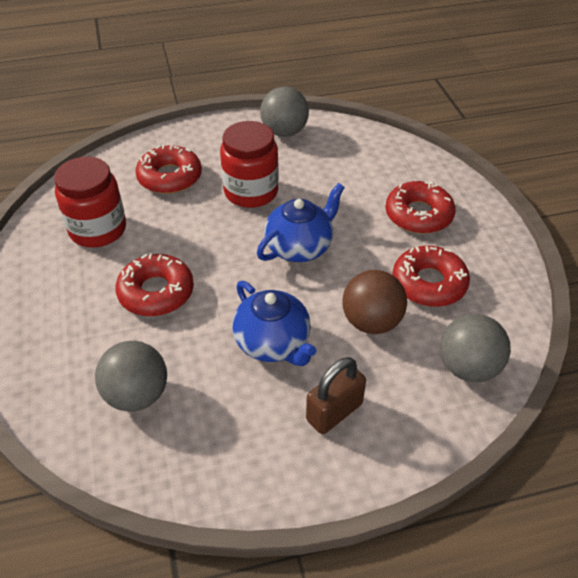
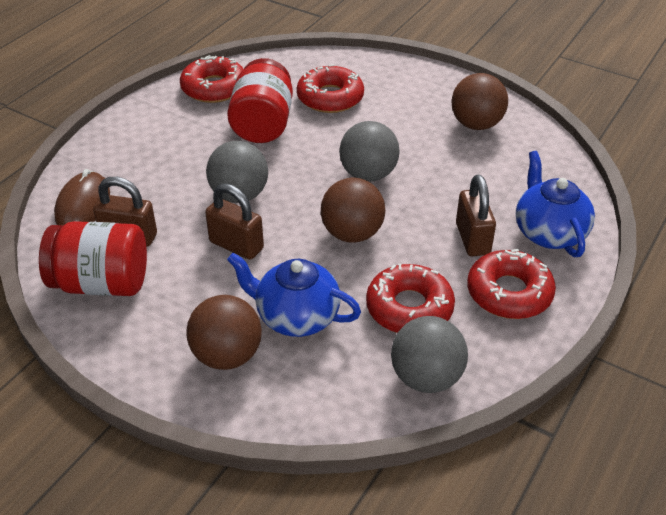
brown ball: 1 -> 3
brown mouse: 0 -> 1
brown padlock: 1 -> 3

